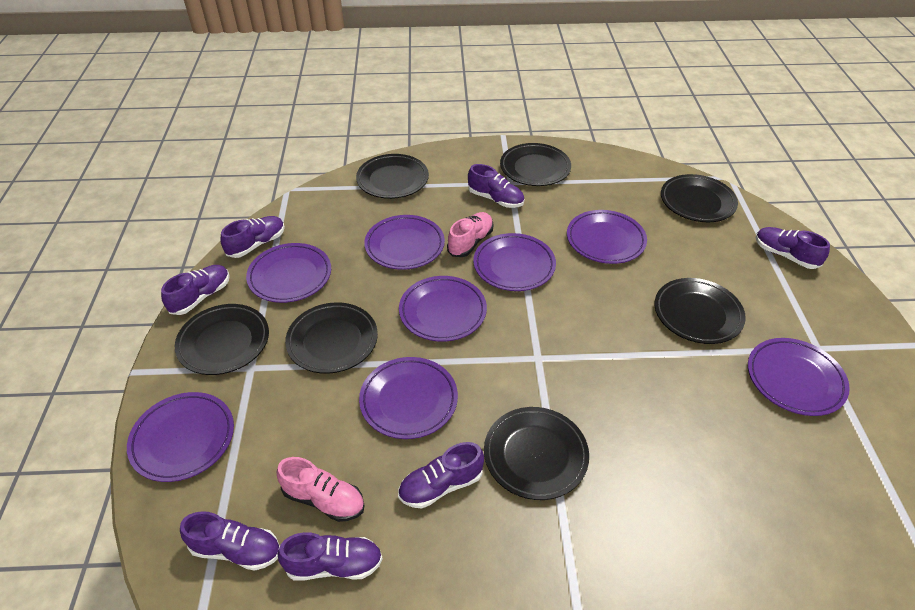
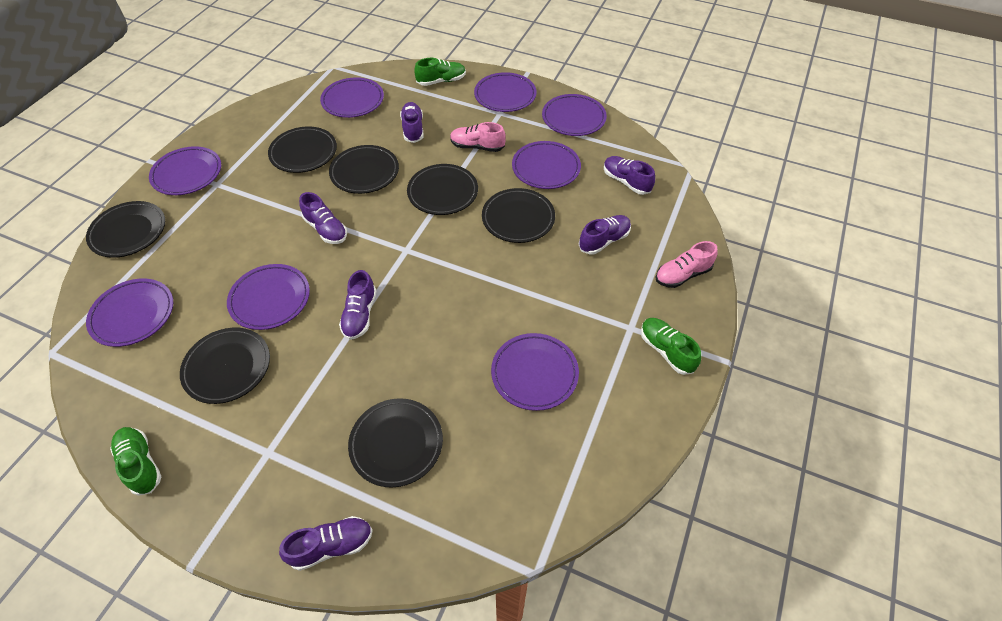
green shoe: 0 -> 3
purple shoe: 7 -> 6

